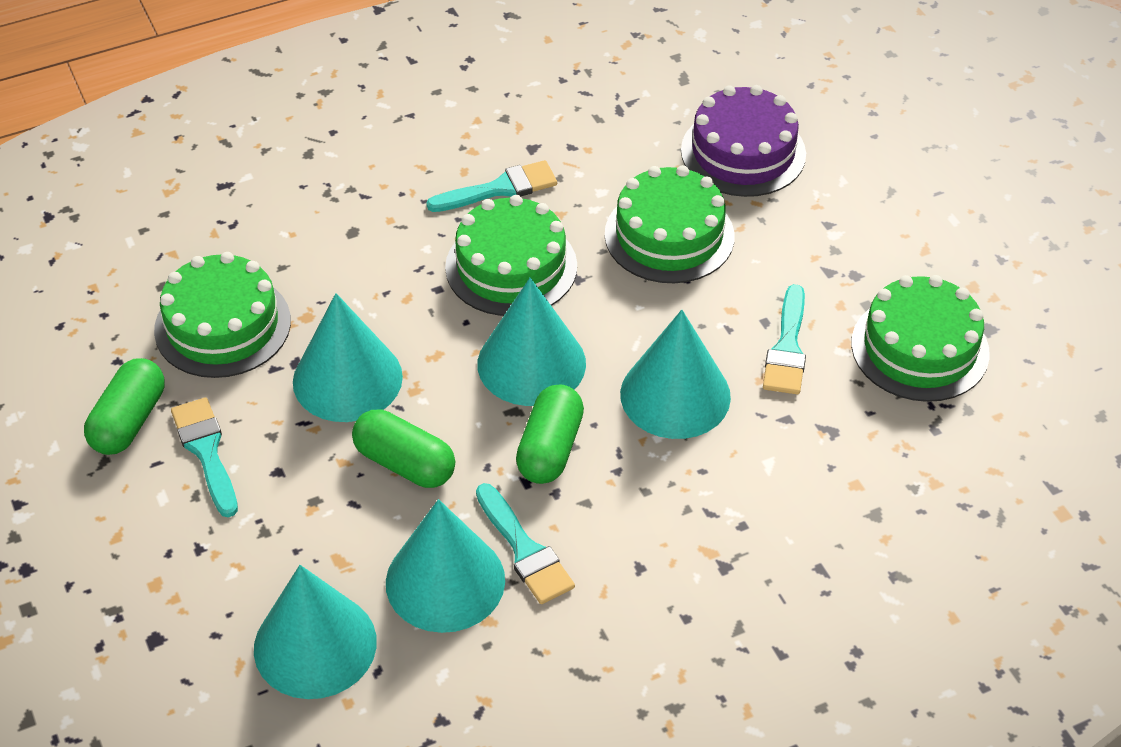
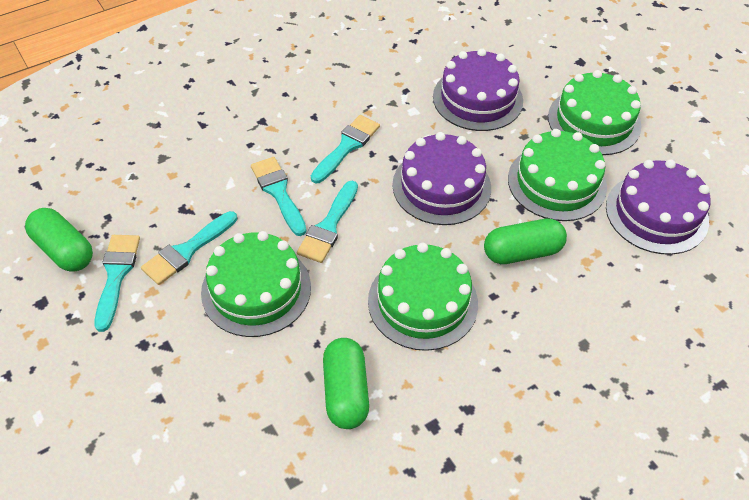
purple cake: 1 -> 3
turquoise brush: 4 -> 5
turquoise cone: 5 -> 0

